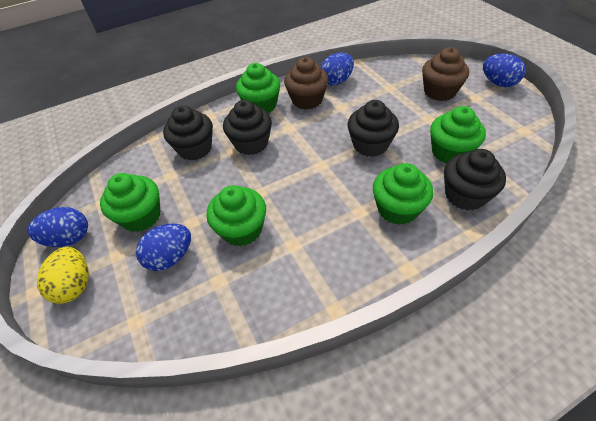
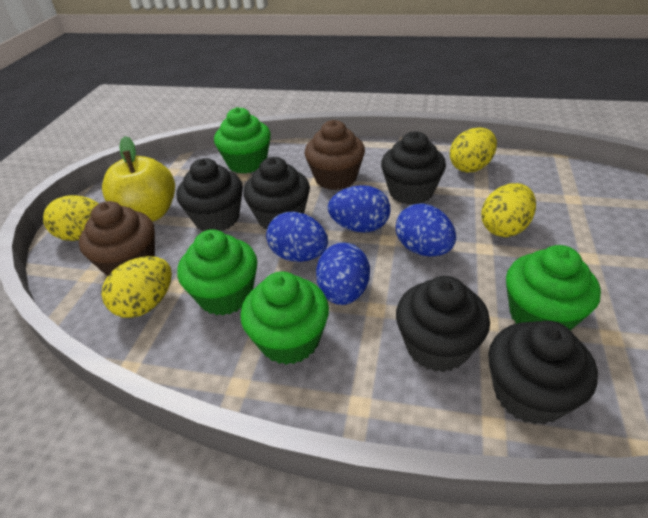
black cupcake: 4 -> 5
green cupcake: 5 -> 4
yellow apple: 0 -> 1
yellow egg: 1 -> 4

